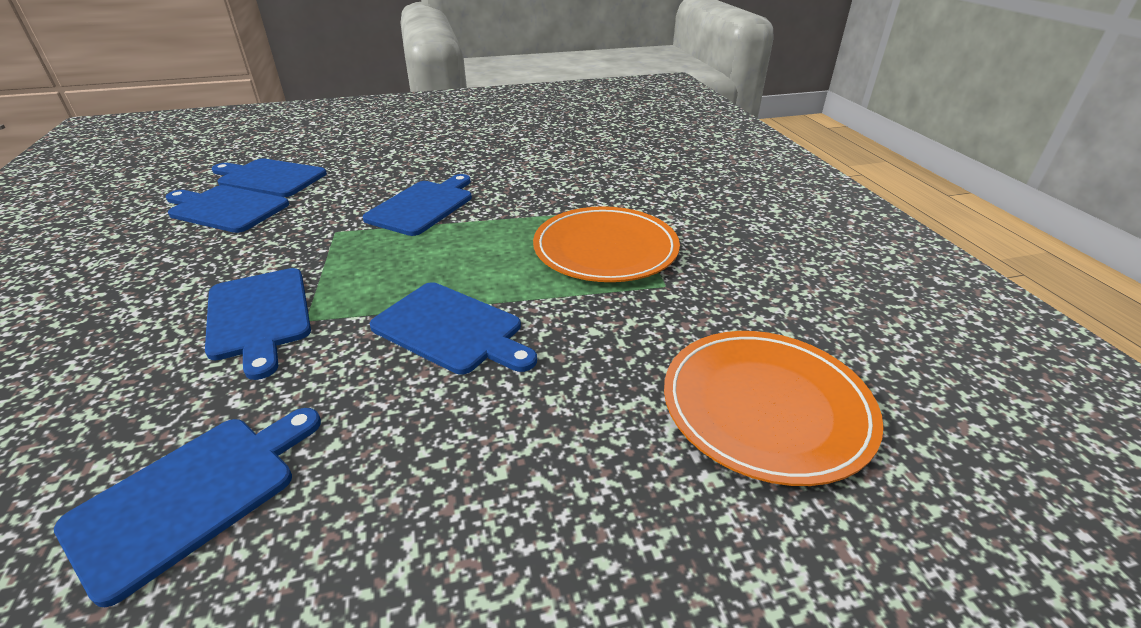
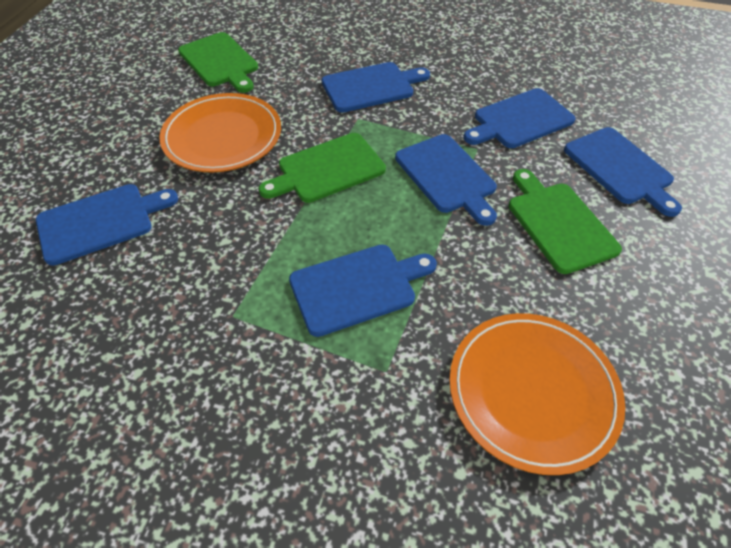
green cutting board: 0 -> 3

